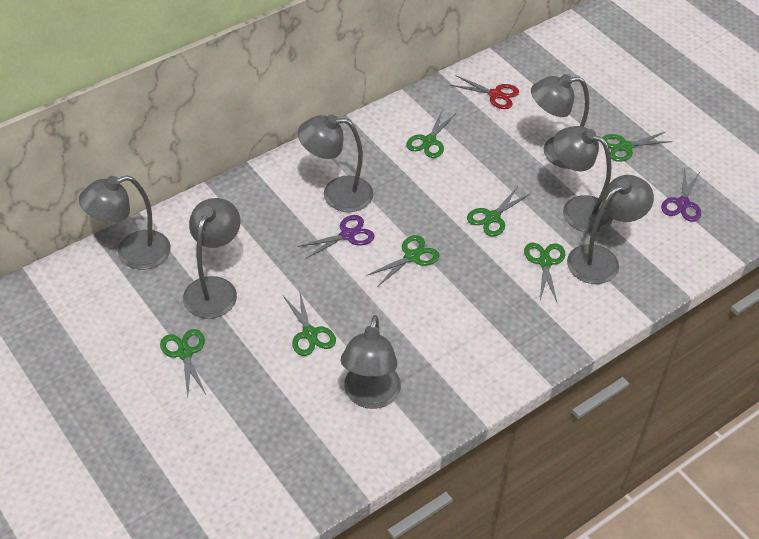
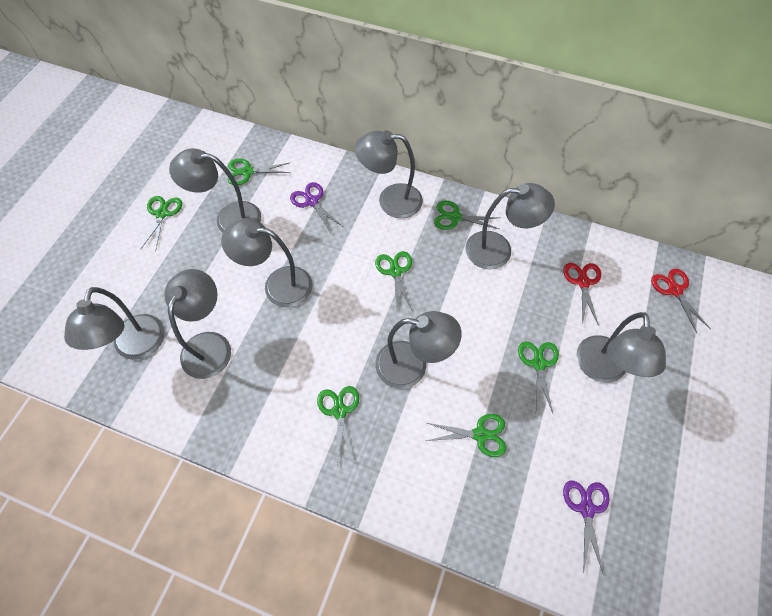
grey lamp: 7 -> 8
red scissors: 1 -> 2

